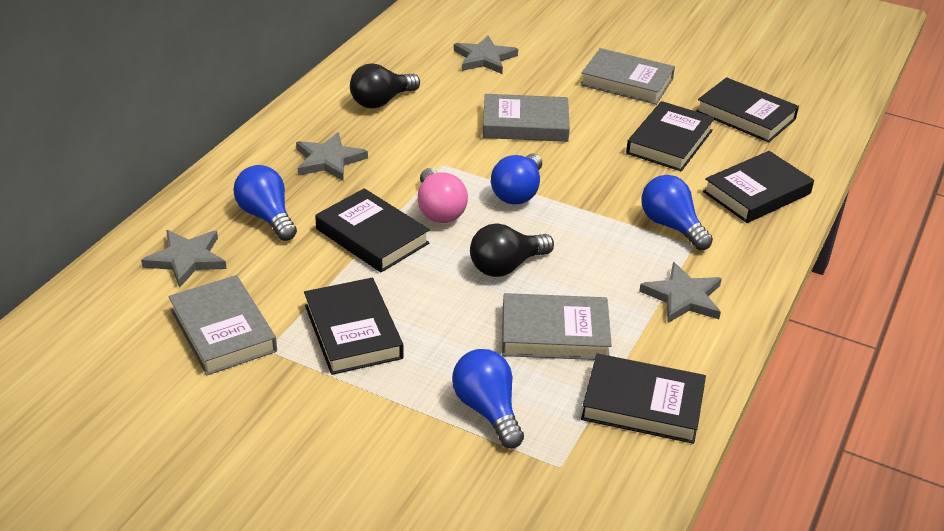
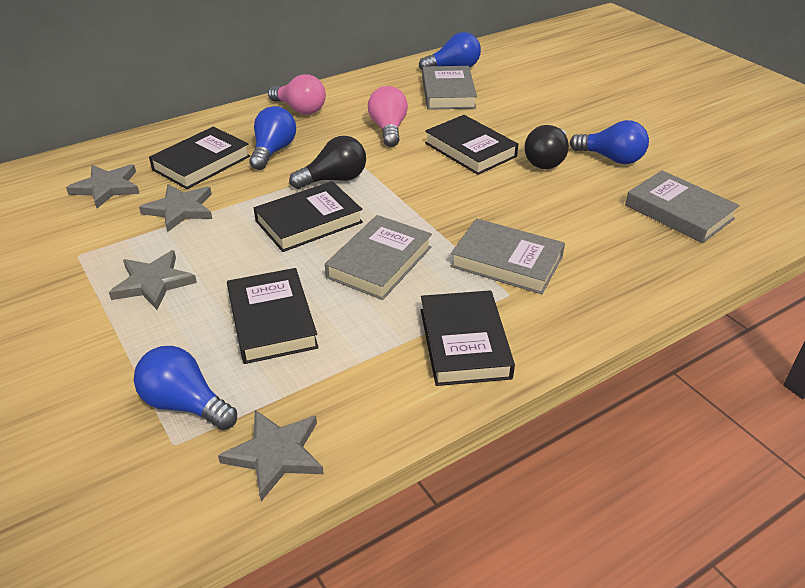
black book: 6 -> 5
pink light bulb: 1 -> 2

